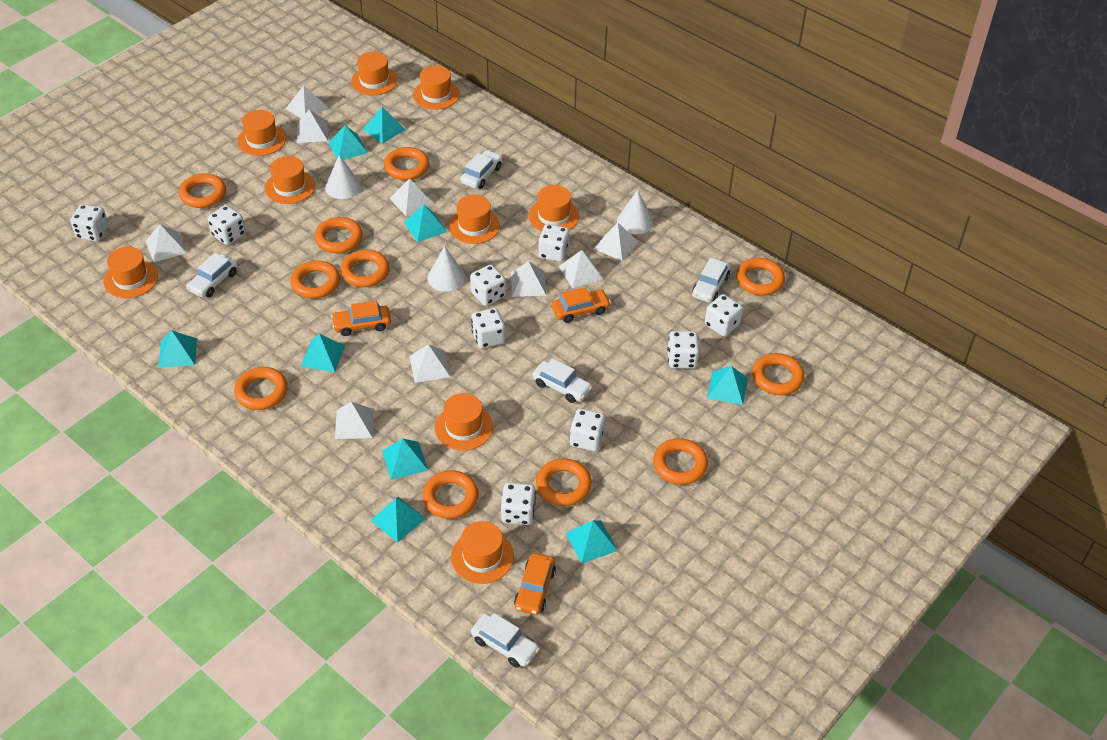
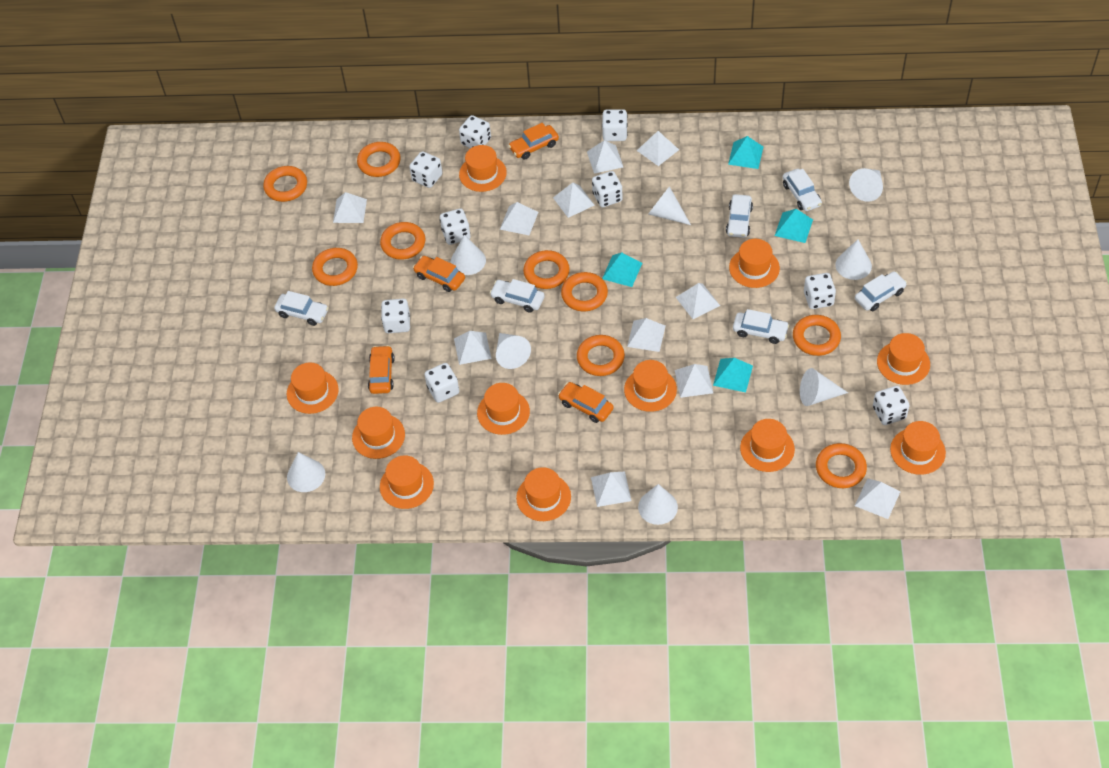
orange car: 3 -> 4
orange hat: 9 -> 11
orange ring: 11 -> 9
turquoise pyramid: 9 -> 4
white car: 5 -> 6
white cone: 3 -> 8
white pyramid: 9 -> 11

